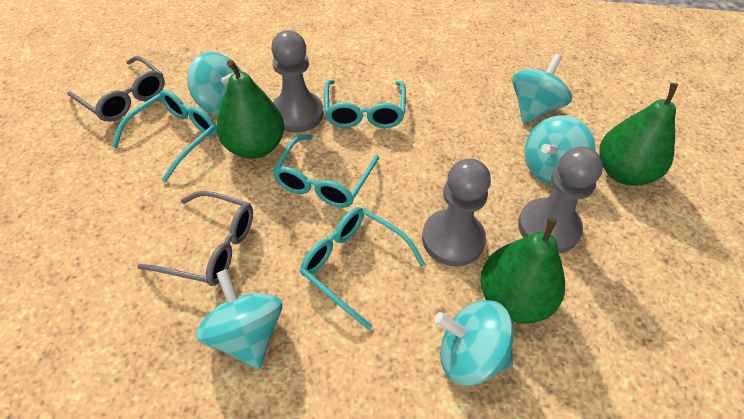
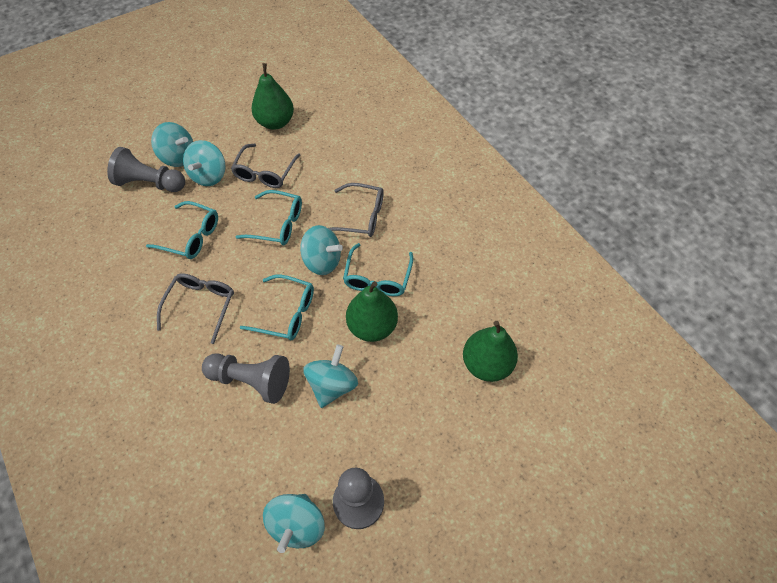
grey glasses: 2 -> 3

